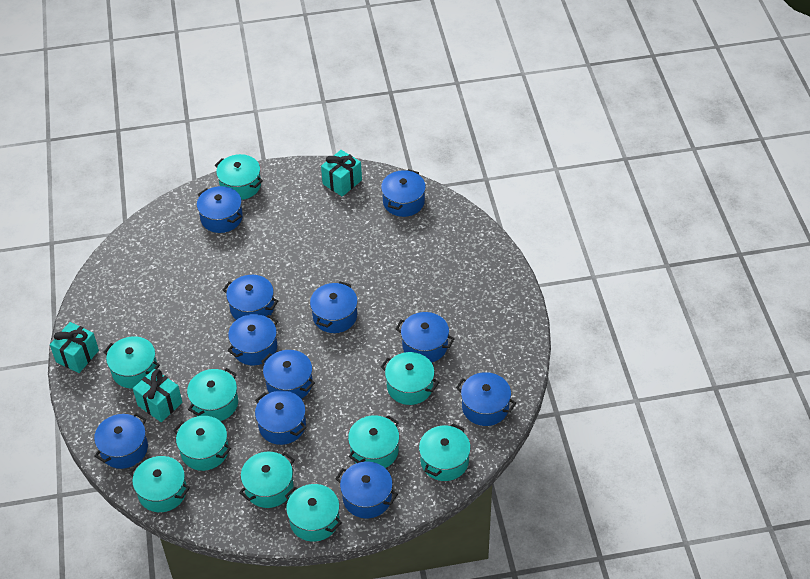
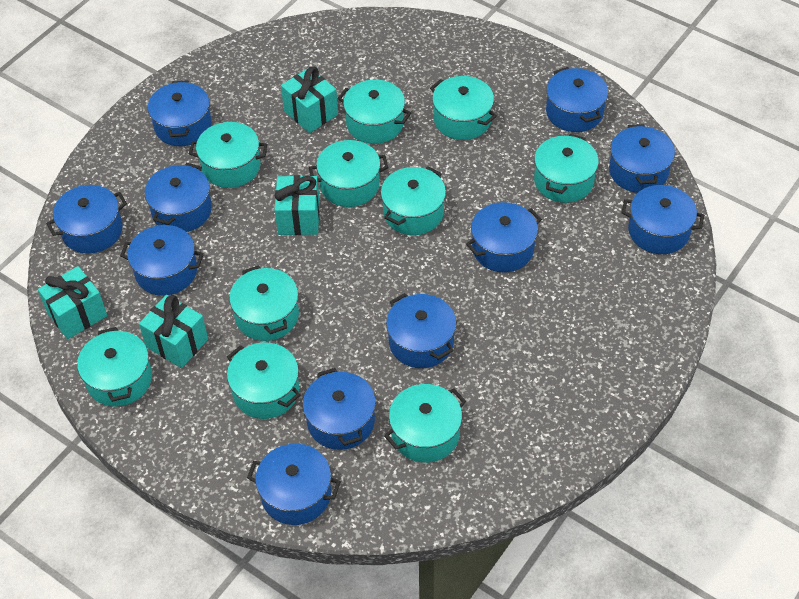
turquoise gift: 3 -> 4

